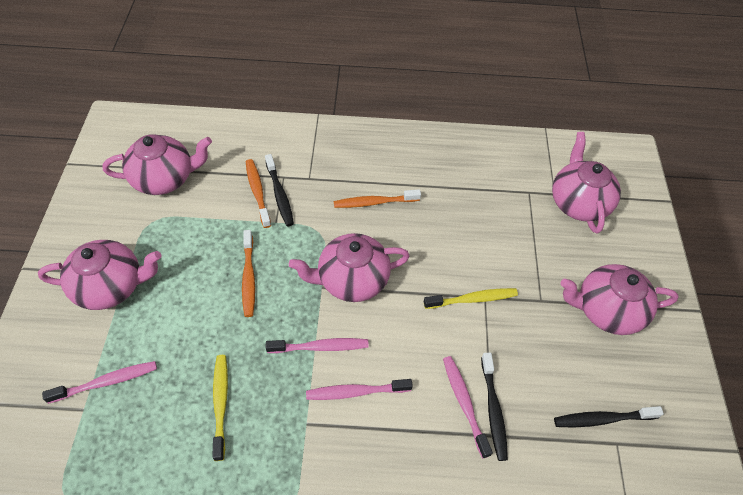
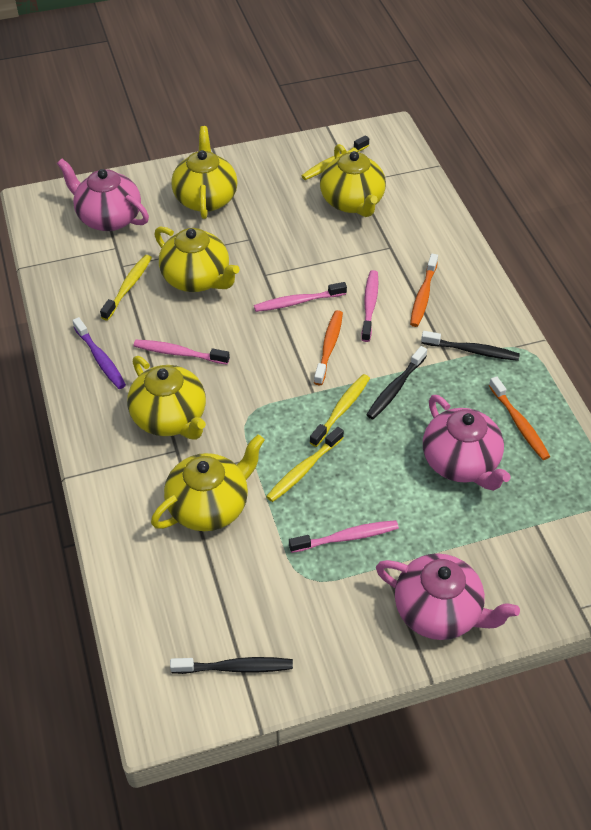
pink teapot: 5 -> 3
purple toothbrush: 0 -> 1
yellow teapot: 0 -> 5
yellow toothbrush: 2 -> 4

